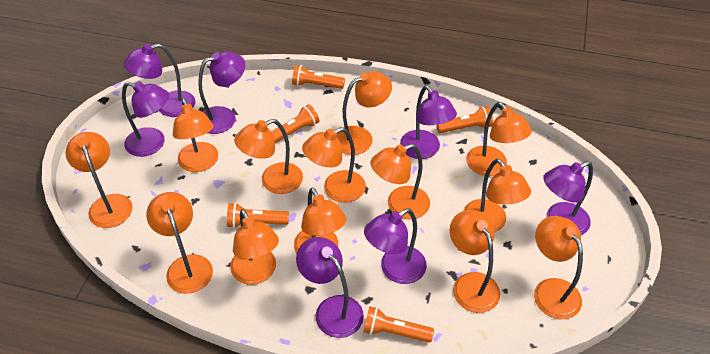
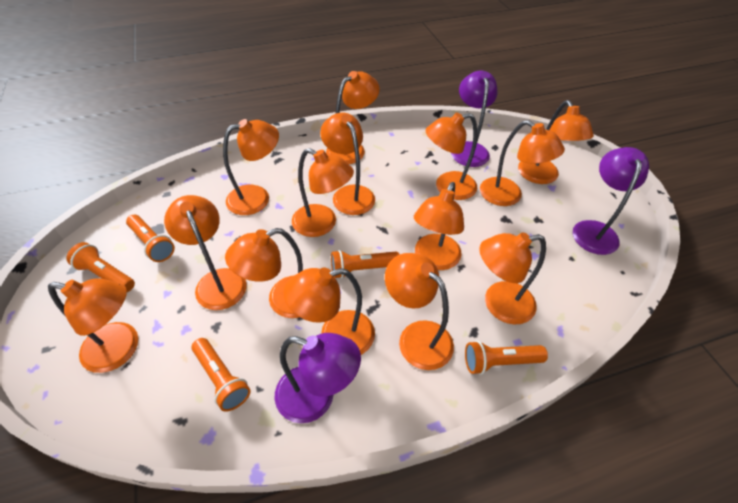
orange lamp: 13 -> 14
purple lamp: 7 -> 3

